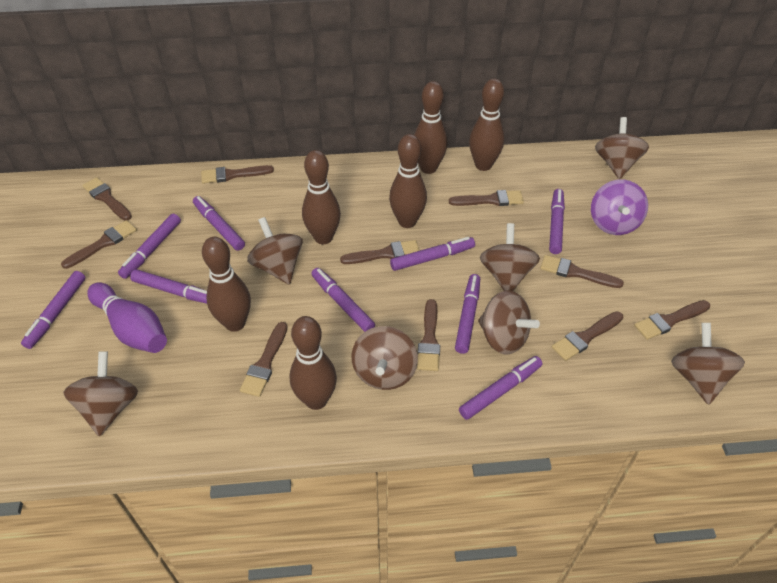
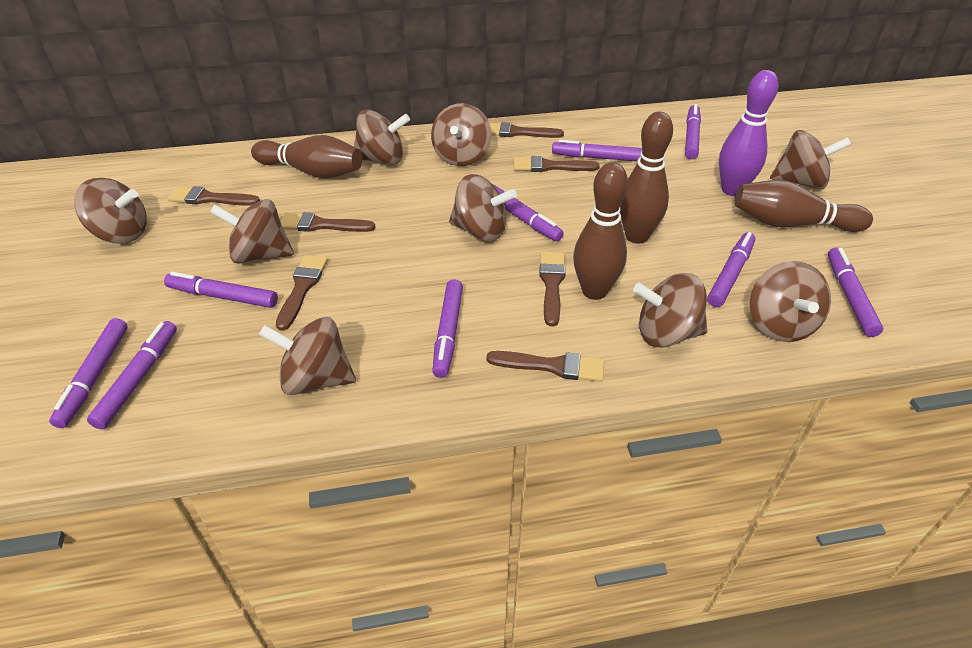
brown bowling pin: 6 -> 4
brown brush: 10 -> 7
brown spinning top: 7 -> 9
purple spinning top: 1 -> 0

